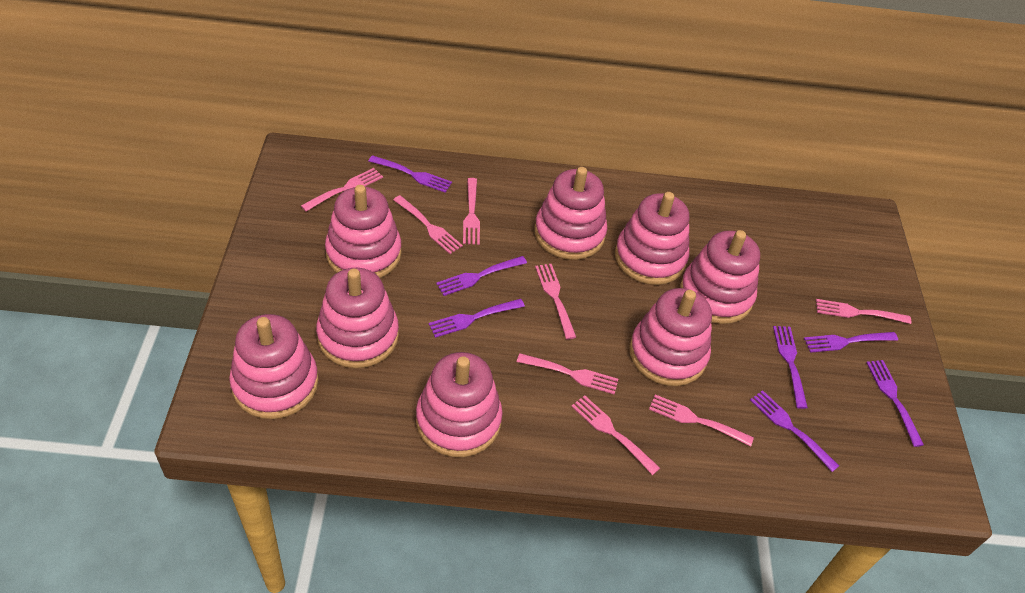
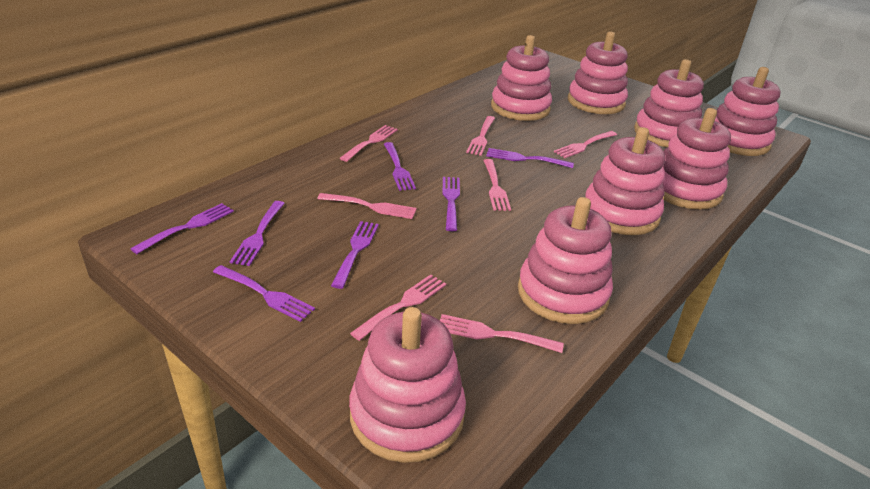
pink fork: 8 -> 7

